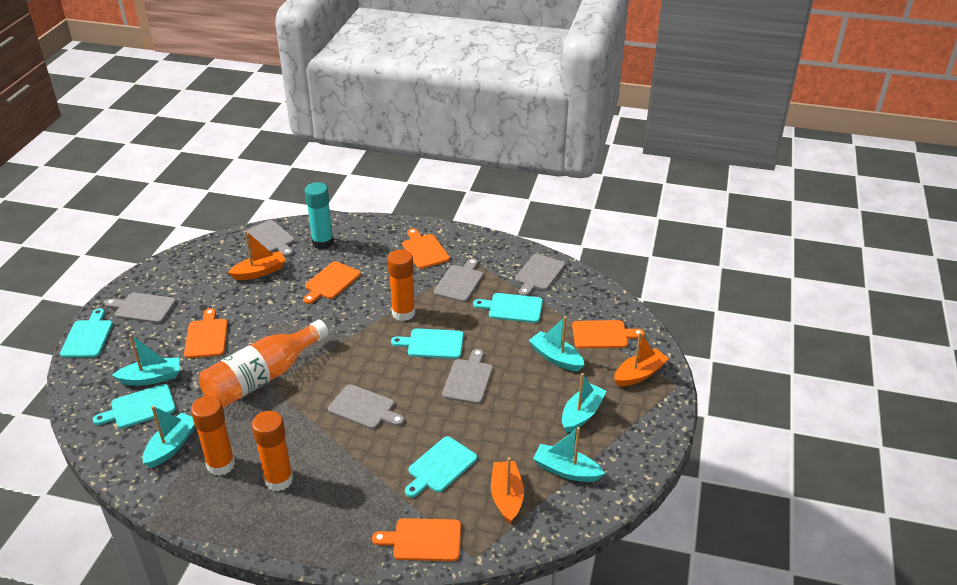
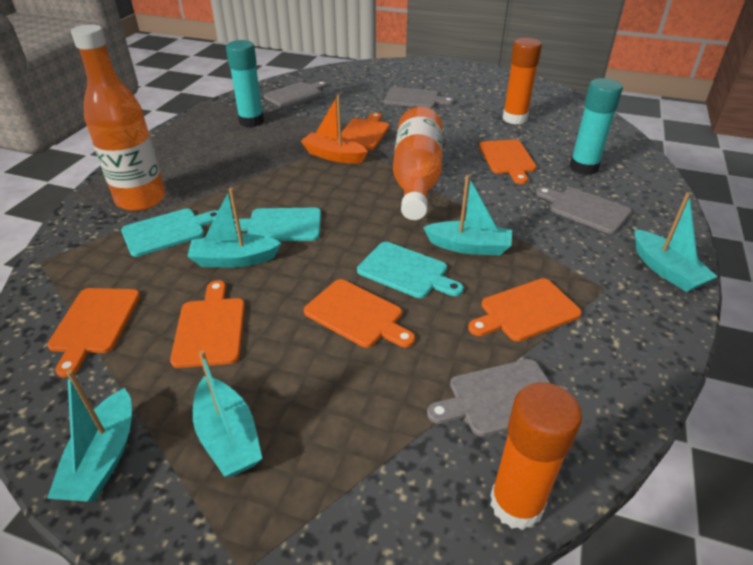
grey cutting board: 6 -> 4
orange boat: 3 -> 1
orange bottle: 1 -> 2
orange cutting board: 5 -> 6
orange glue stick: 3 -> 2
turquoise cutting board: 5 -> 3
turquoise glue stick: 1 -> 2

